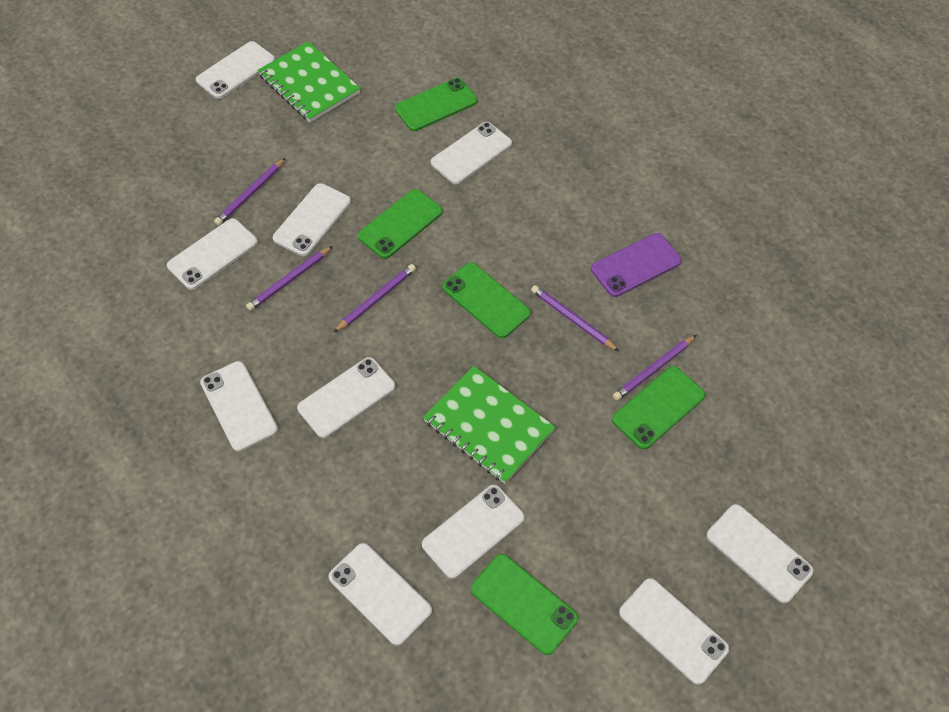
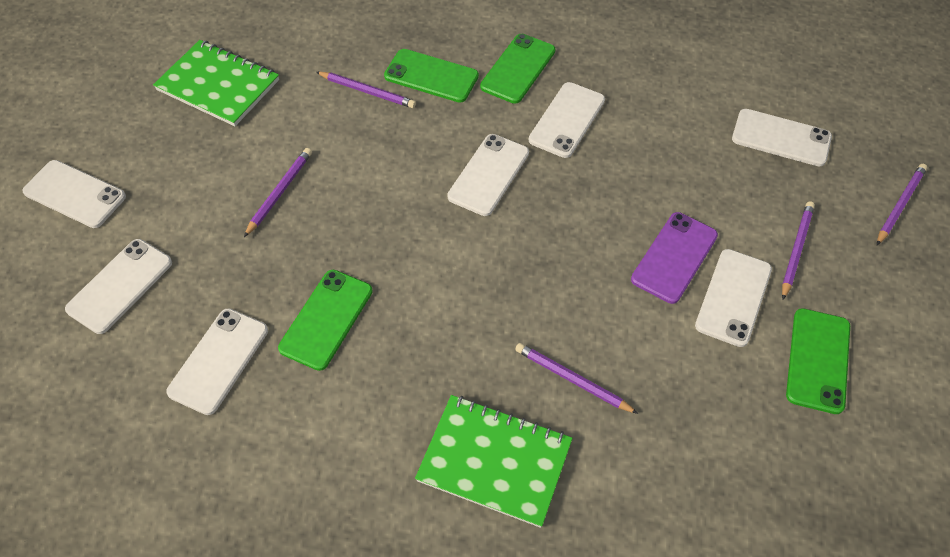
green phone: 5 -> 4
white phone: 10 -> 7

